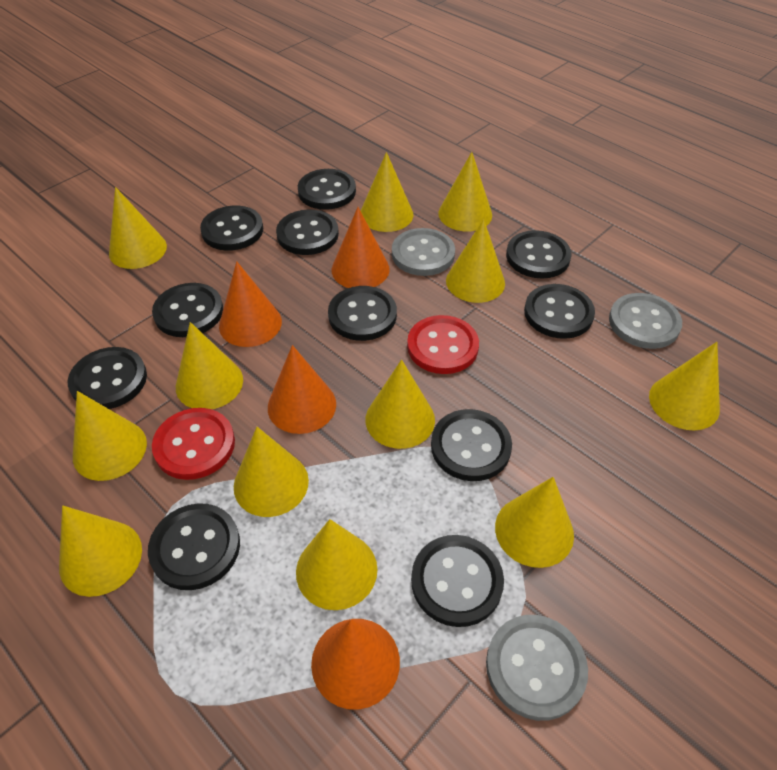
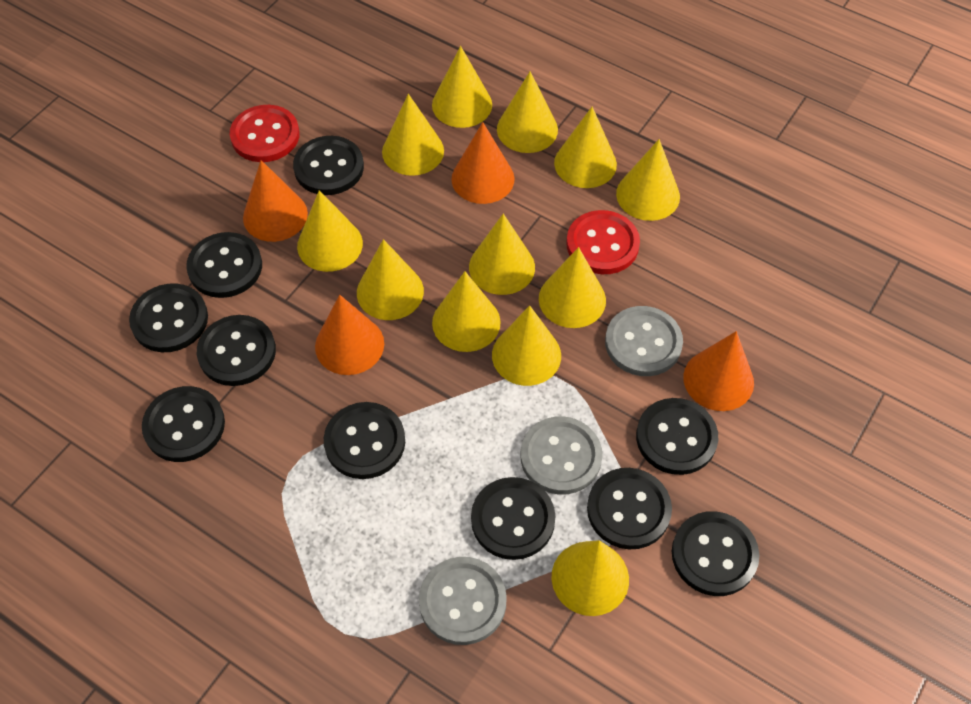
black button: 11 -> 10

